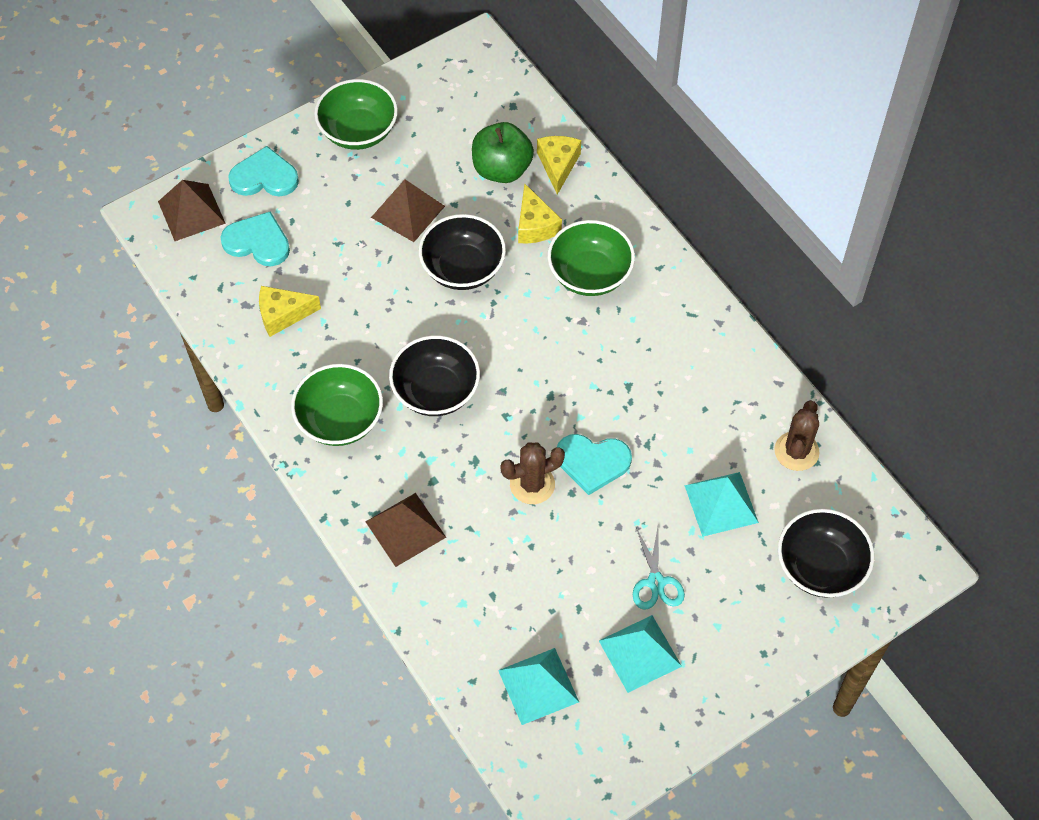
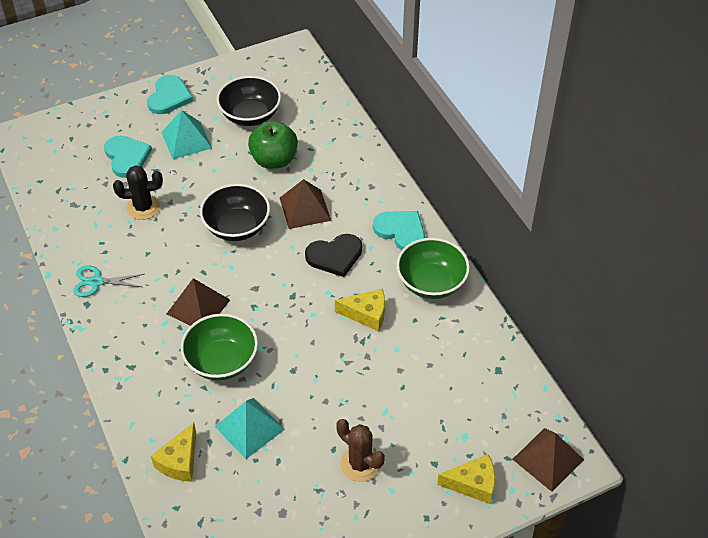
black bowl: 3 -> 2
black cactus: 0 -> 1
black heart: 0 -> 1
brown cactus: 2 -> 1
green bowl: 3 -> 2
turquoise pyramid: 3 -> 2

